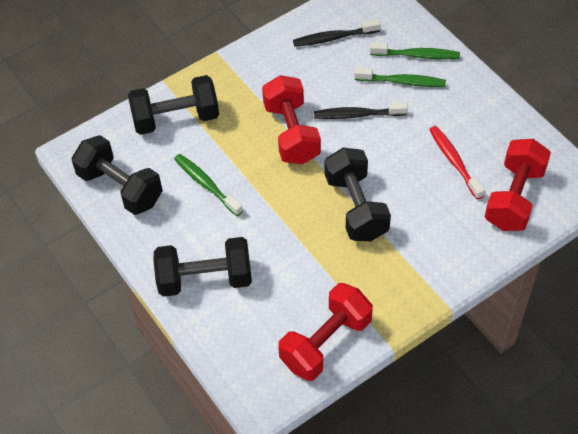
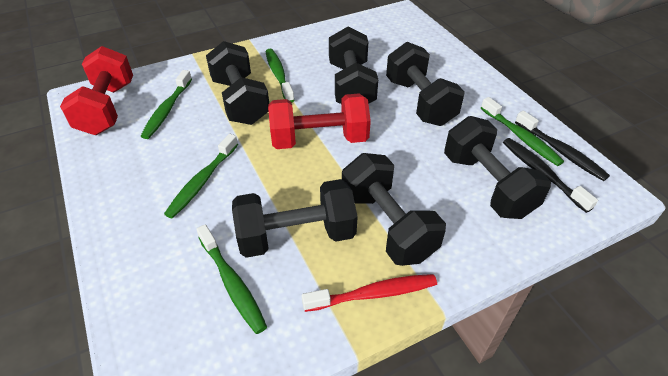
black dumbbell: 4 -> 6
green toothbrush: 3 -> 5
red dumbbell: 3 -> 2

